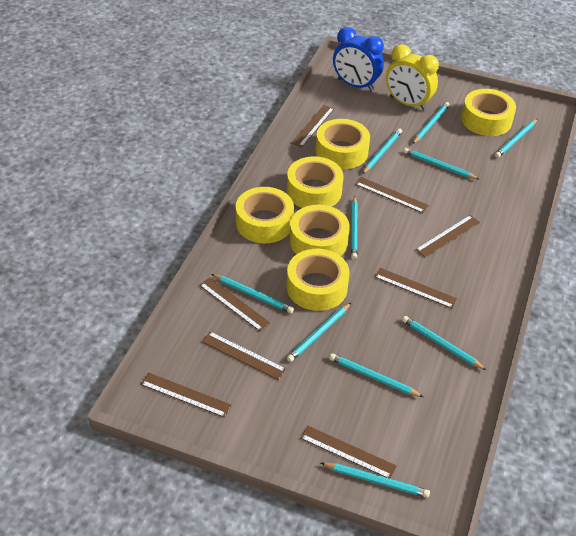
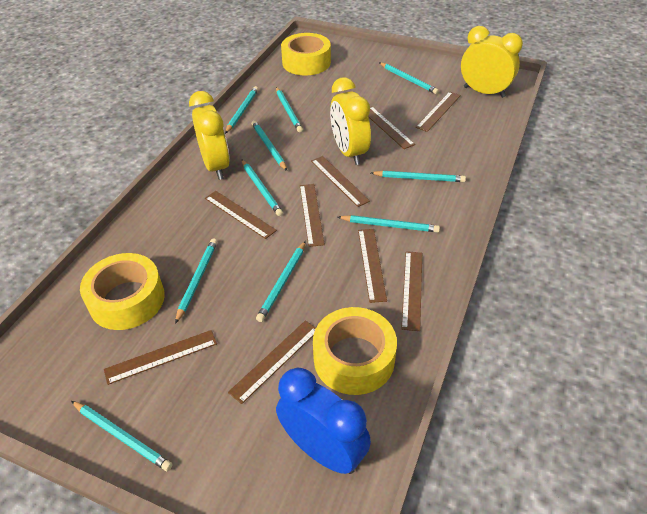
brown ruler: 8 -> 9
yellow clock: 1 -> 3
yellow tape: 6 -> 3

